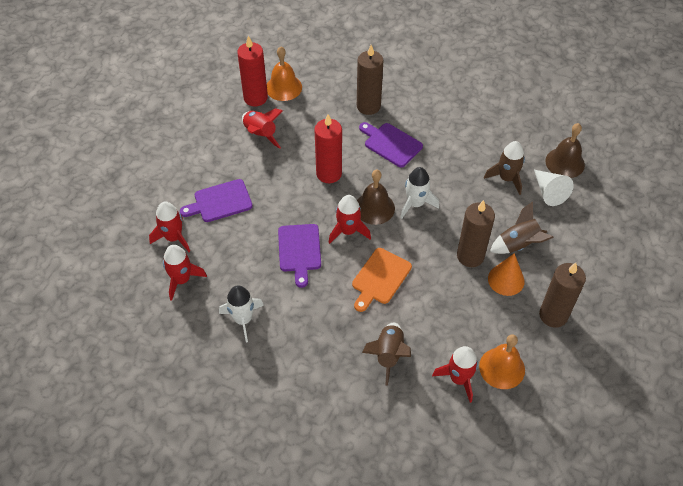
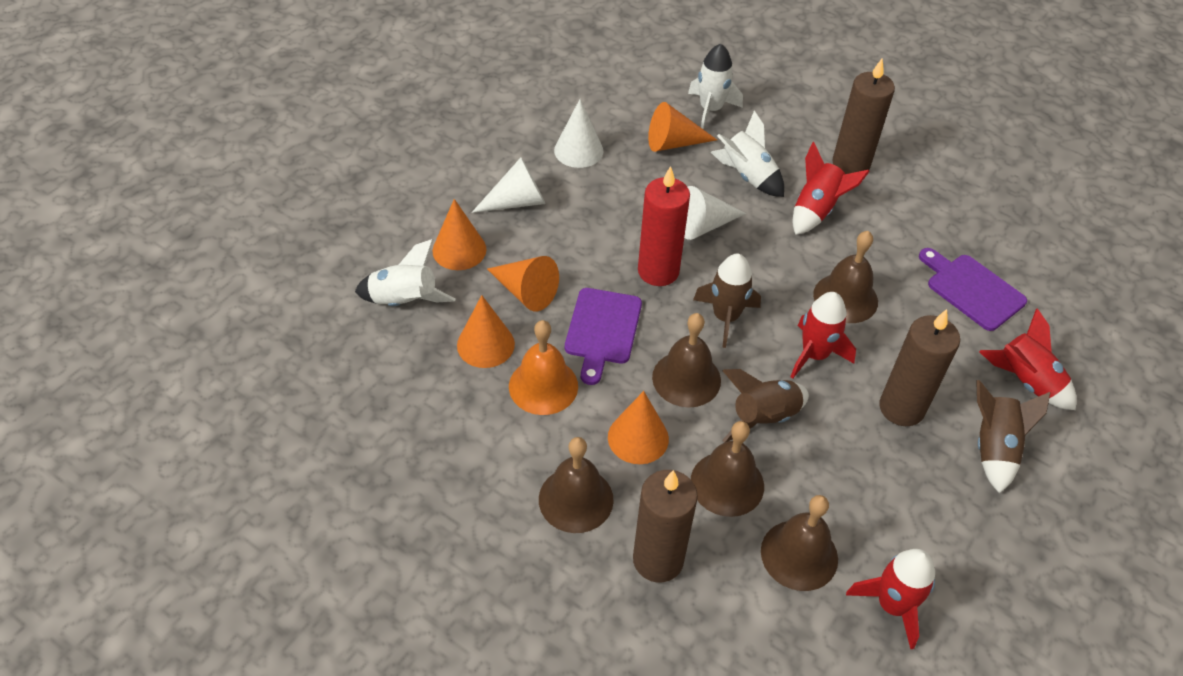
brown bell: 2 -> 5
orange bell: 2 -> 1
orange cone: 1 -> 5
orange cutting board: 1 -> 0
purple cutting board: 3 -> 2
red candle: 2 -> 1
red rocket: 5 -> 4
white cone: 1 -> 3
white rocket: 2 -> 3

